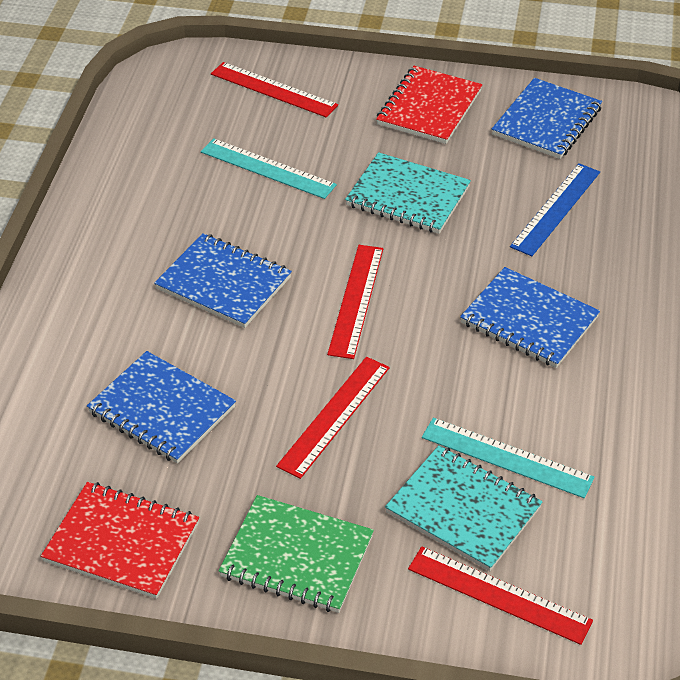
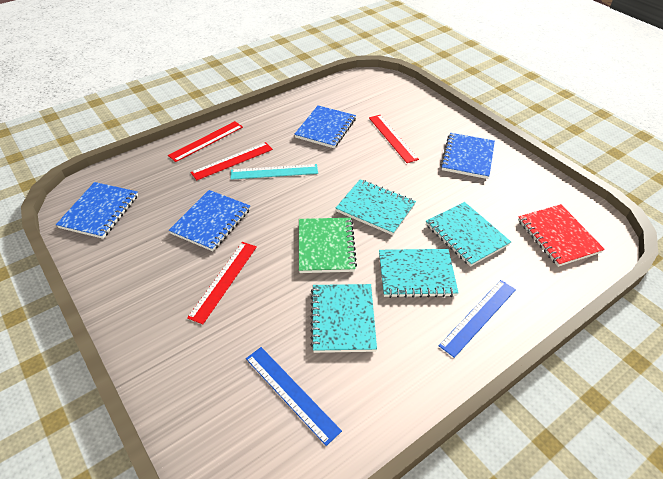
blue ruler: 1 -> 2
red notebook: 2 -> 1
turquoise notebook: 2 -> 4
turquoise ruler: 2 -> 1

